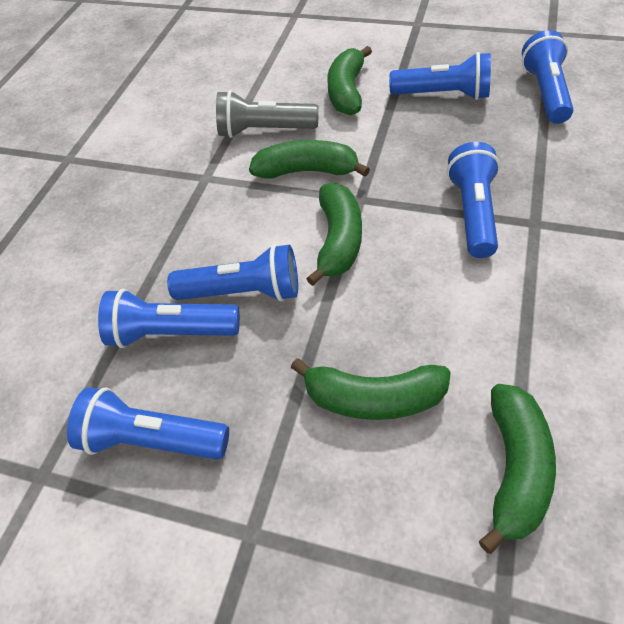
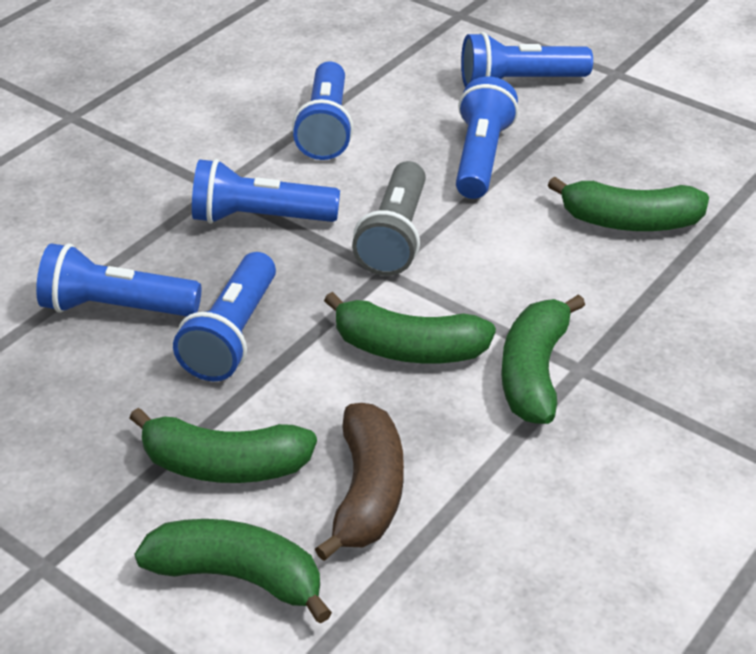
brown banana: 0 -> 1

